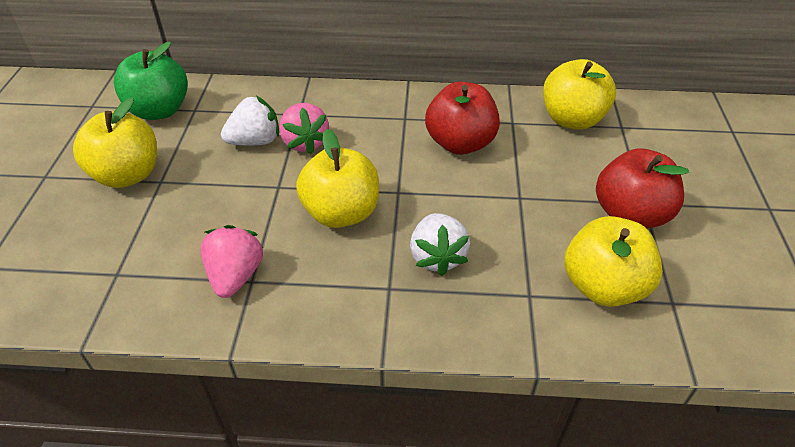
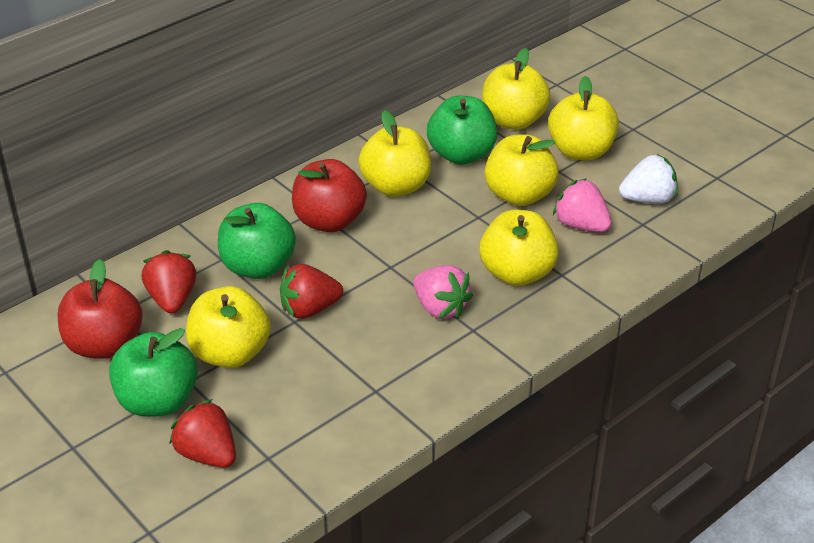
green apple: 1 -> 3
red strawberry: 0 -> 3
white strawberry: 2 -> 1
yellow apple: 4 -> 6

